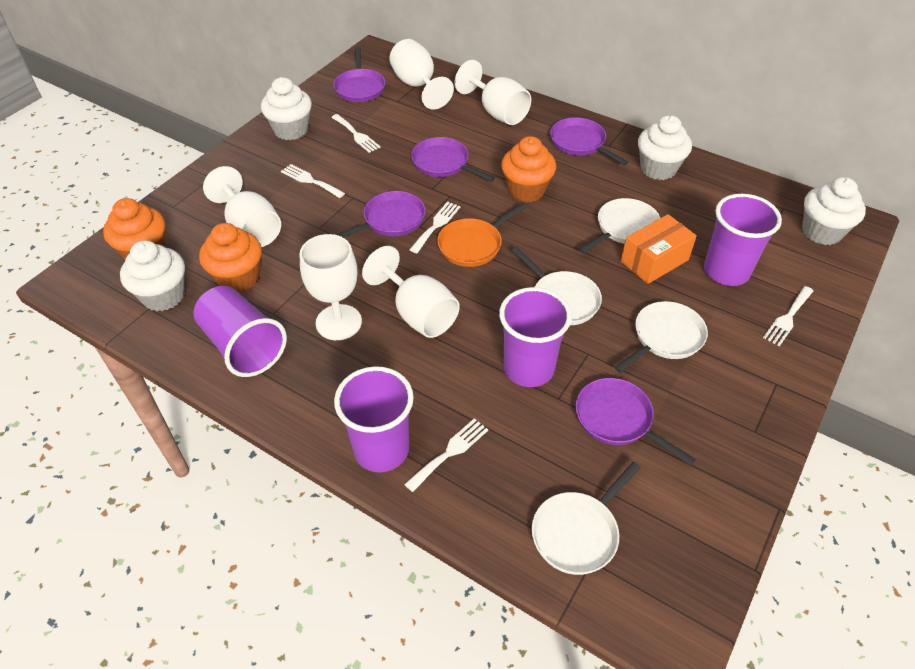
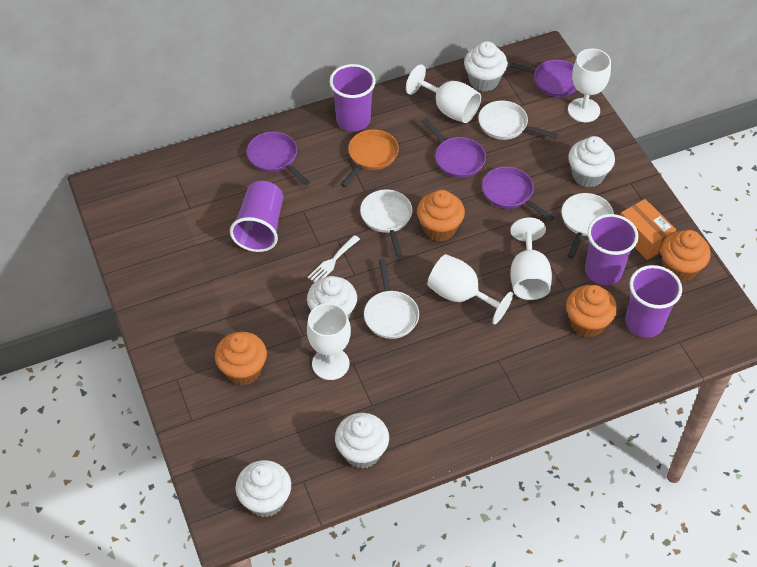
orange cupcake: 3 -> 4
purple pan: 5 -> 4
white cupcake: 4 -> 5
white fork: 5 -> 1

